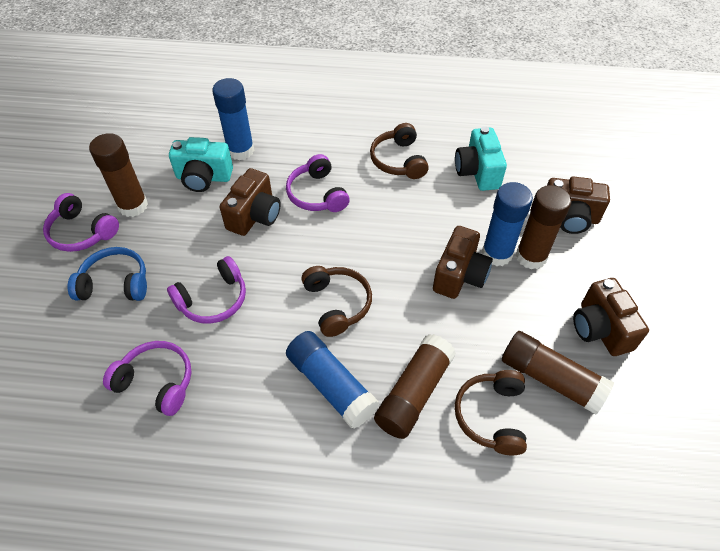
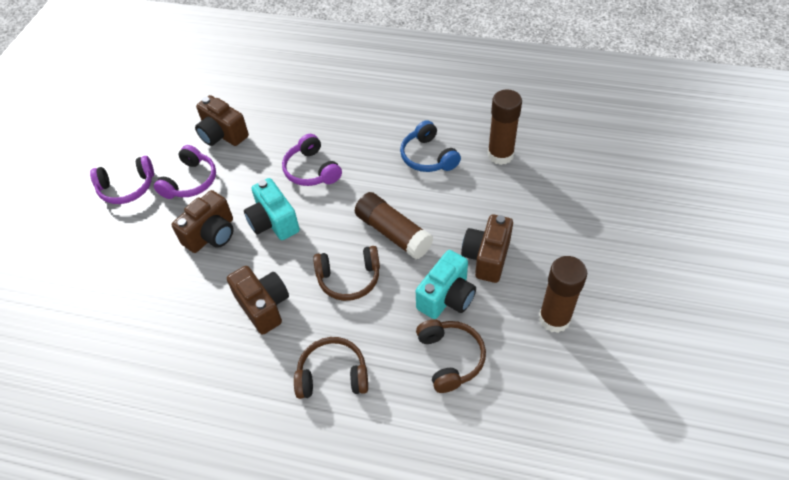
blue glue stick: 3 -> 0
brown glue stick: 4 -> 3
purple headphones: 4 -> 3

